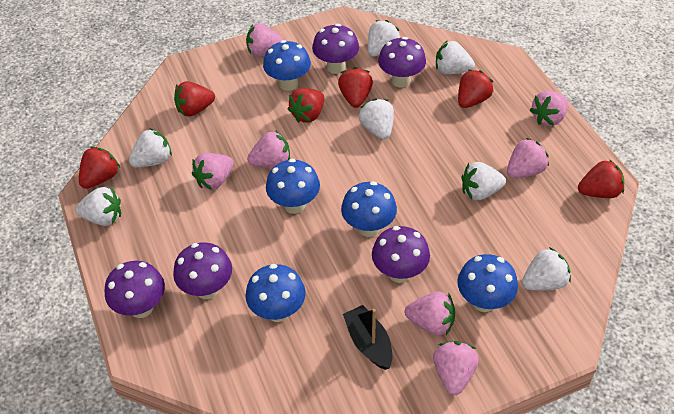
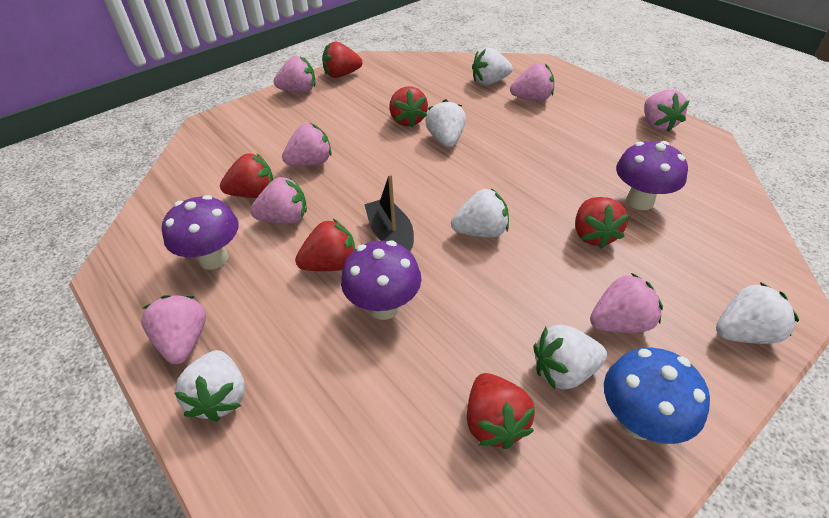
blue mushroom: 5 -> 1
purple mushroom: 5 -> 3
white strawberry: 7 -> 6

